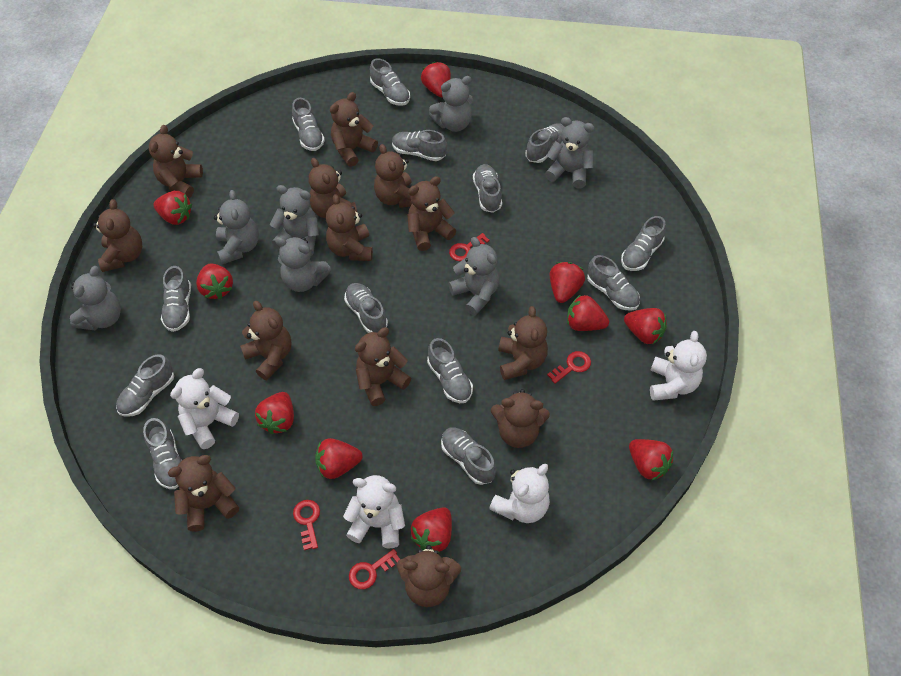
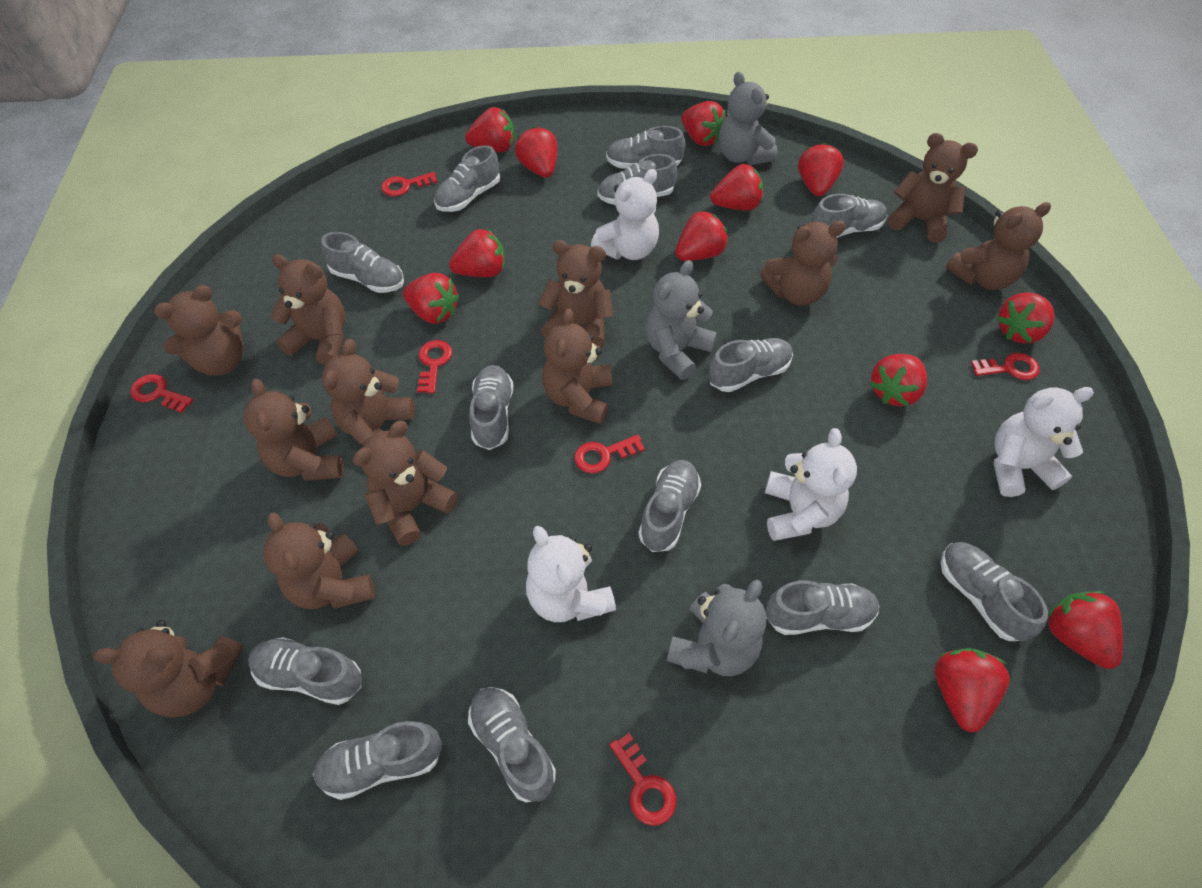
brown teddy bear: 13 -> 12
grey teddy bear: 7 -> 3
red key: 4 -> 6
red strawberry: 10 -> 12

